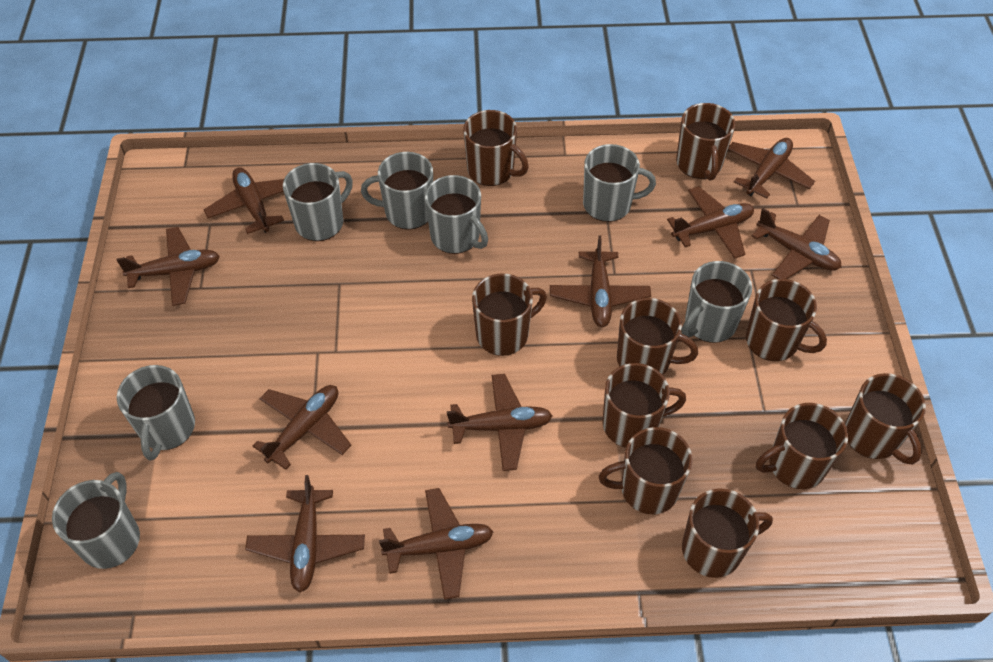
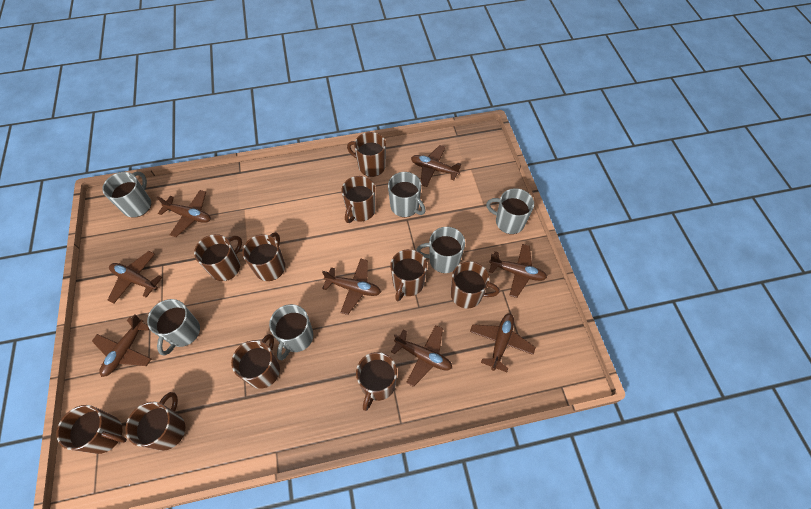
brown plane: 10 -> 8
grey mug: 7 -> 6

